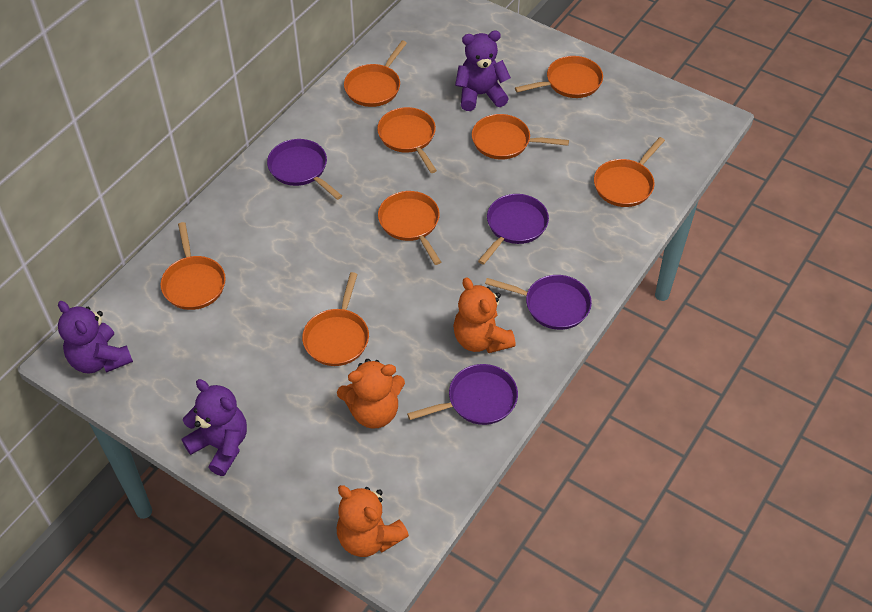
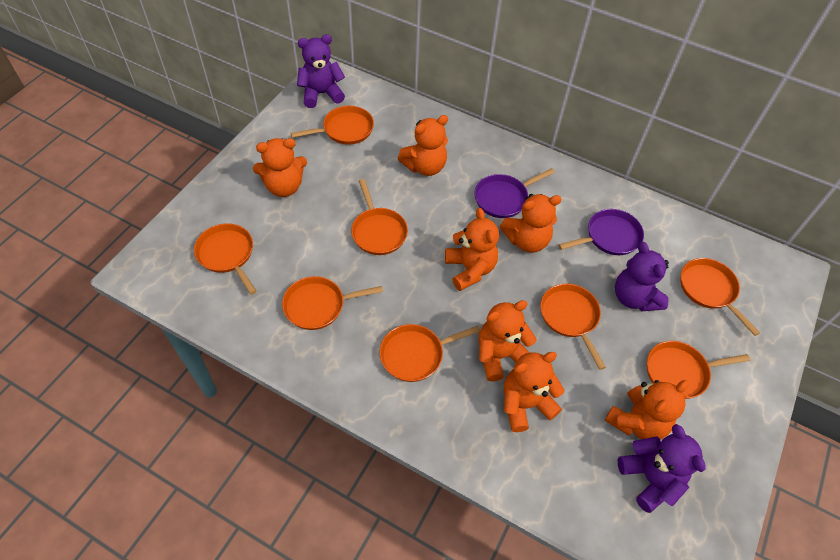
orange teddy bear: 3 -> 7
purple pan: 4 -> 2

